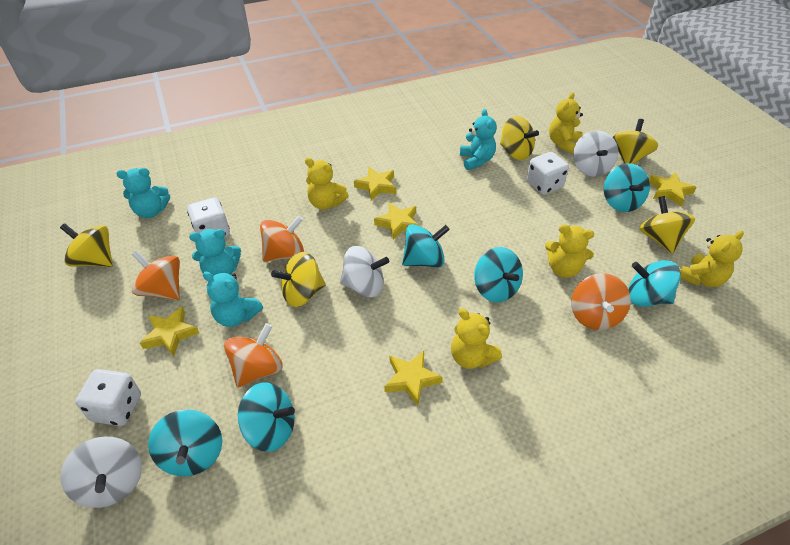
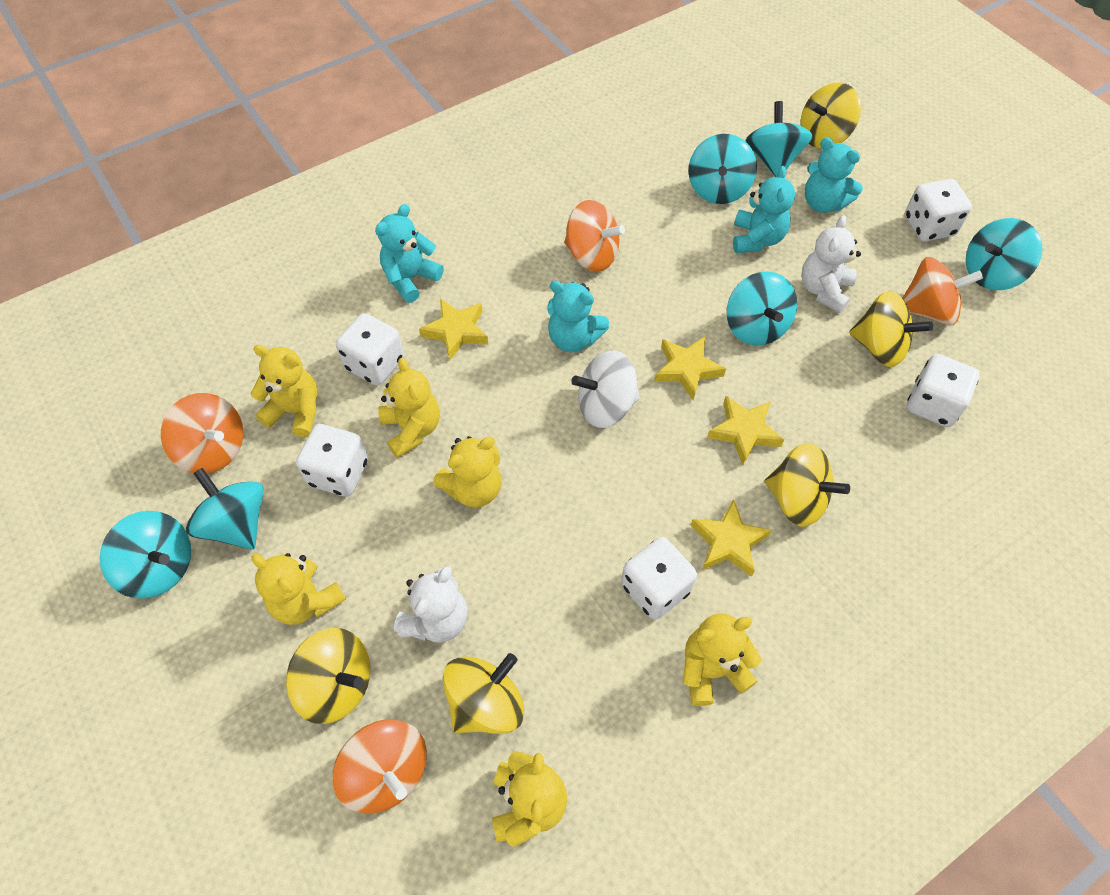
white dice: 3 -> 5
white spinning top: 3 -> 1
white teddy bear: 0 -> 2
yellow star: 5 -> 4
yellow teddy bear: 5 -> 6

